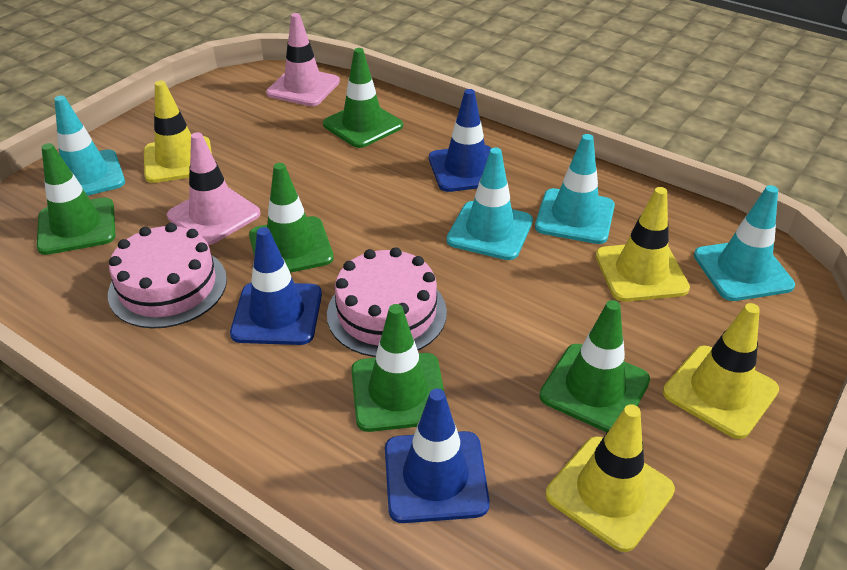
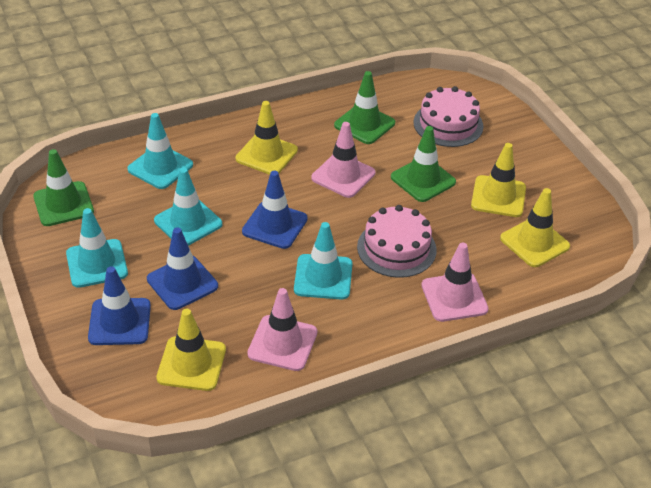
green traffic cone: 5 -> 3
pink traffic cone: 2 -> 3

